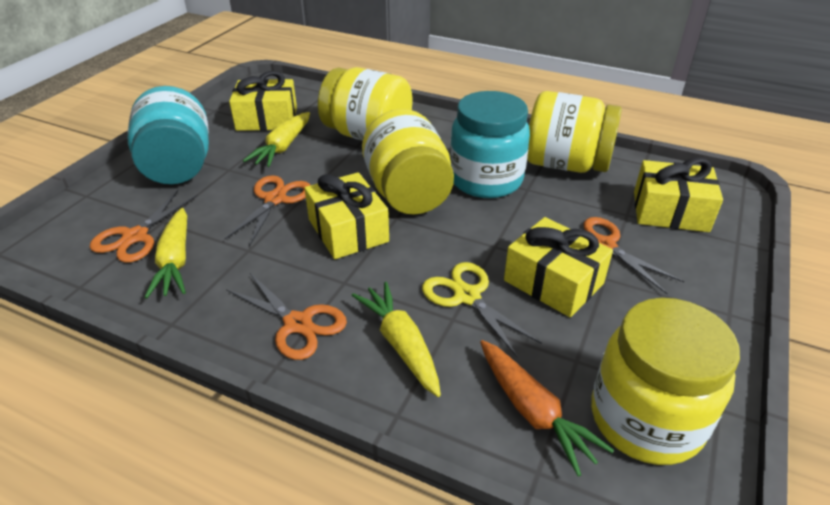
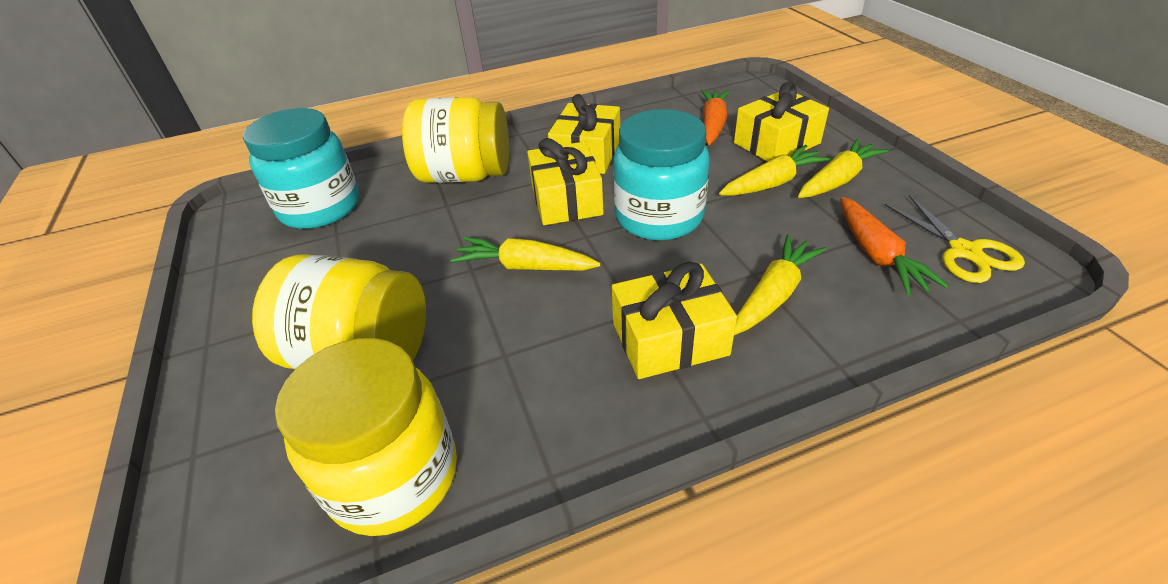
orange carrot: 1 -> 2
orange scissors: 4 -> 0
yellow carrot: 3 -> 4
yellow jar: 4 -> 3

